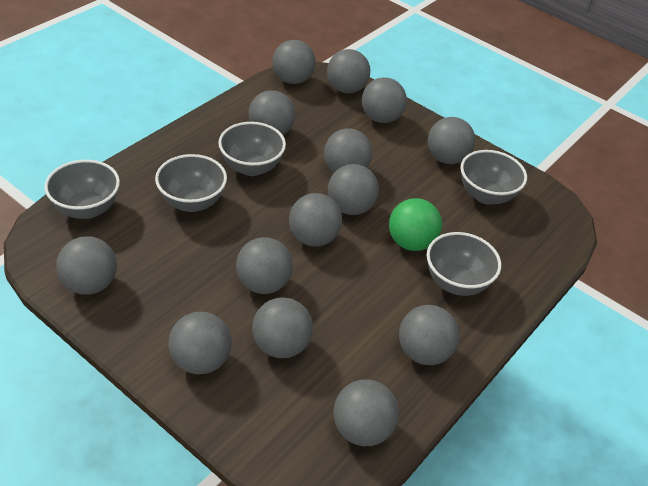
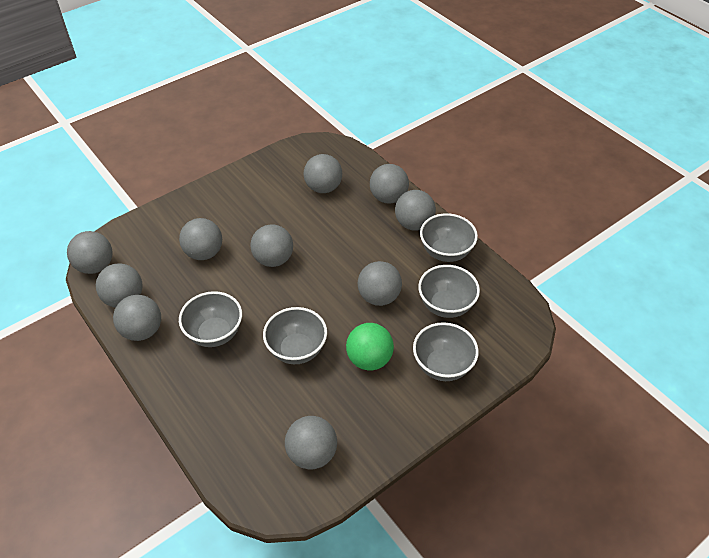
grey ball: 14 -> 10

